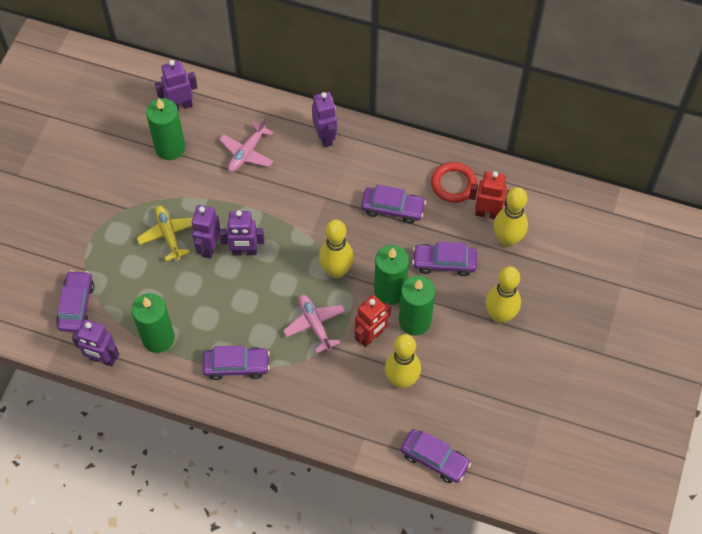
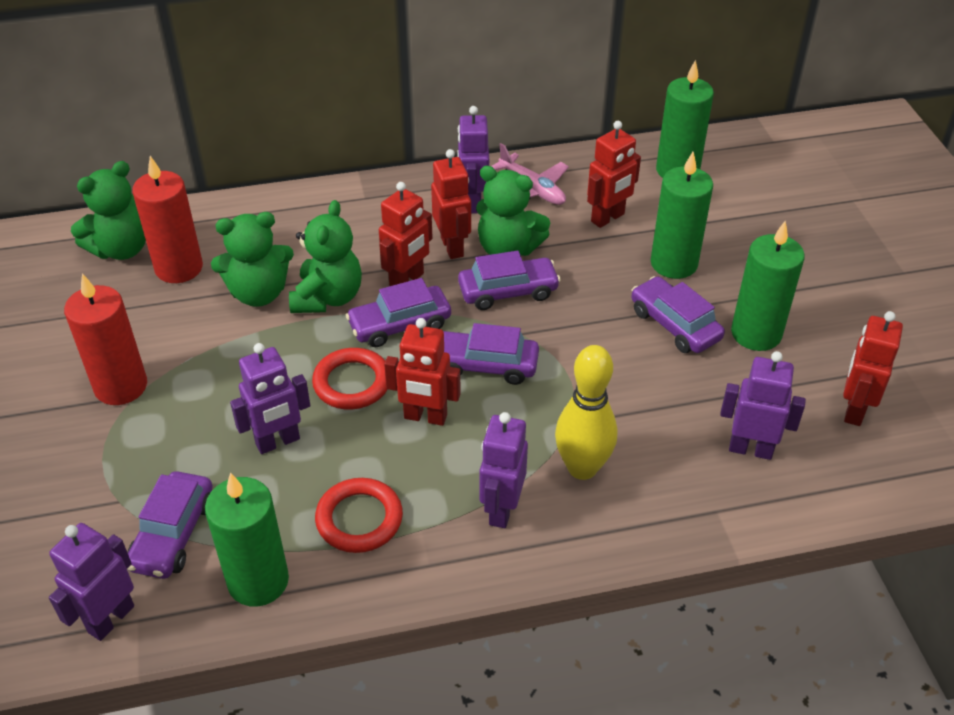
green teddy bear: 0 -> 4
pink plane: 2 -> 1
red candle: 0 -> 2
red ring: 1 -> 2
red robot: 2 -> 5
yellow bowling pin: 4 -> 1
yellow plane: 1 -> 0

